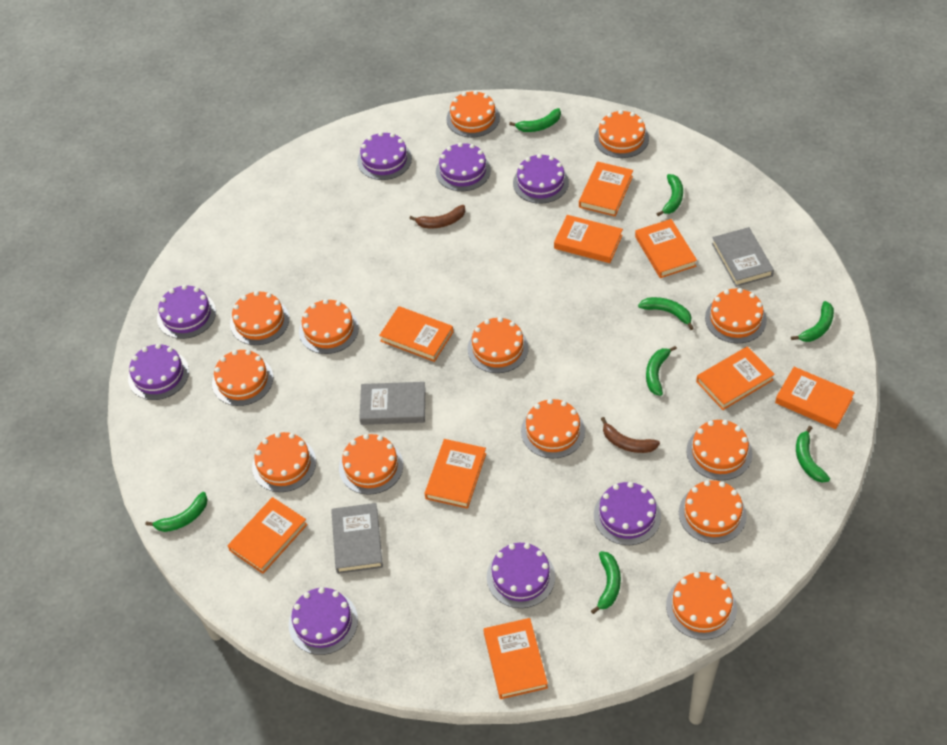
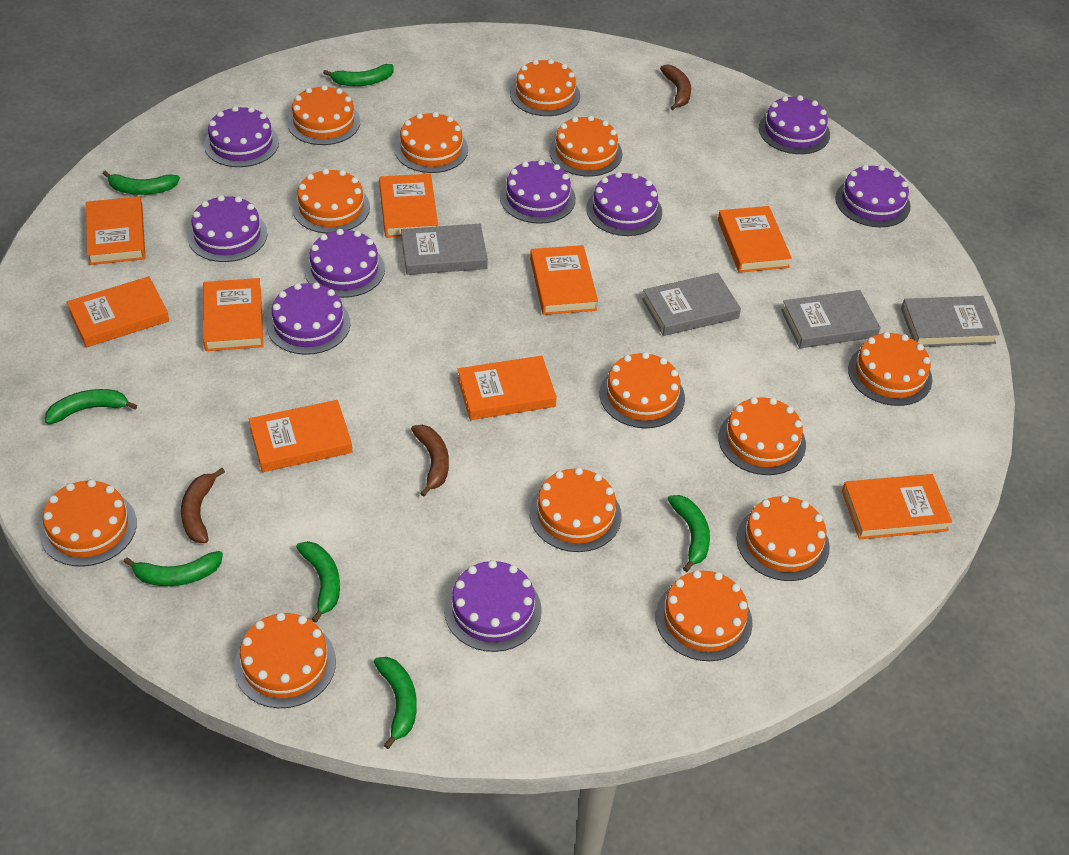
brown banana: 2 -> 3
green banana: 8 -> 7
grey book: 3 -> 4
purple cake: 8 -> 9

